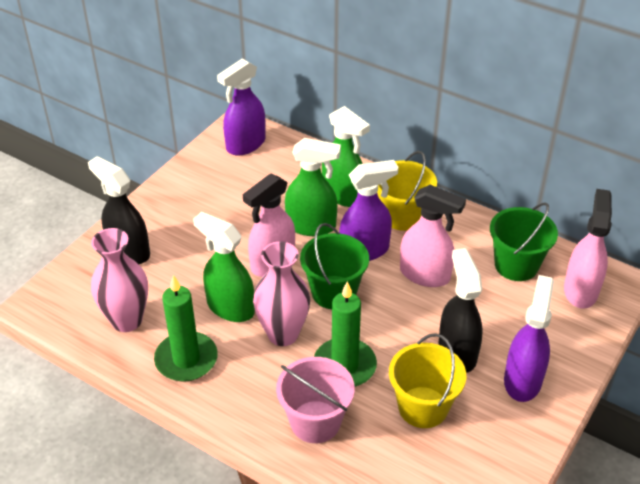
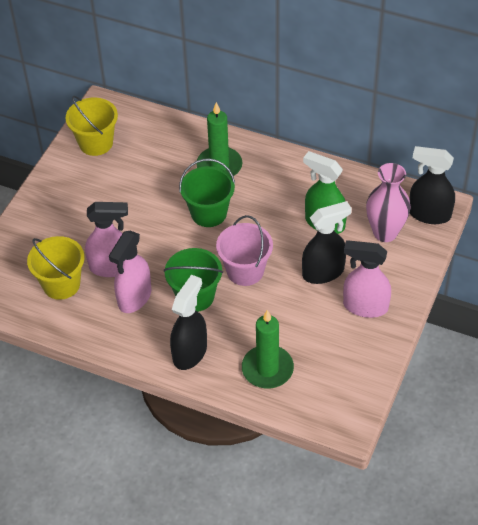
black spray bottle: 2 -> 3
green spray bottle: 3 -> 1
pink vase: 2 -> 1
purple spray bottle: 3 -> 0

